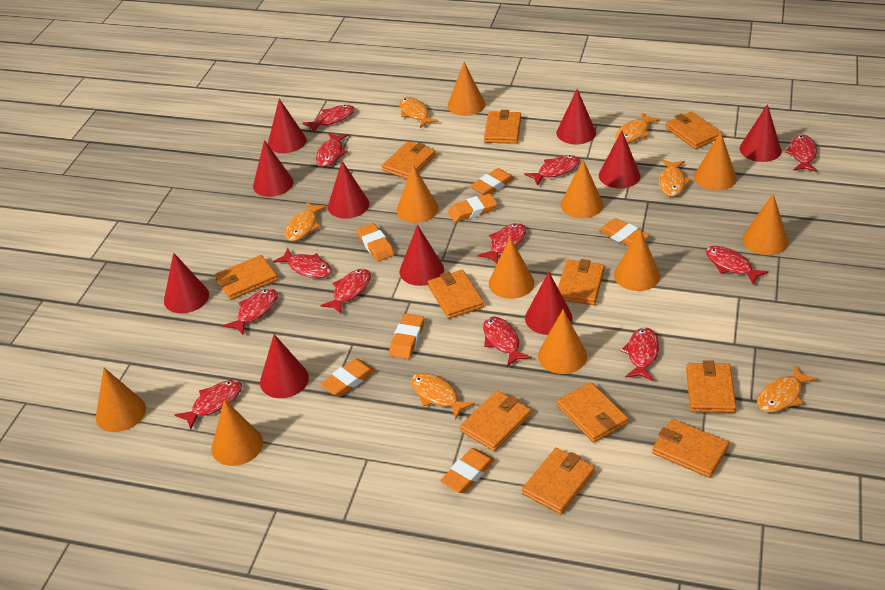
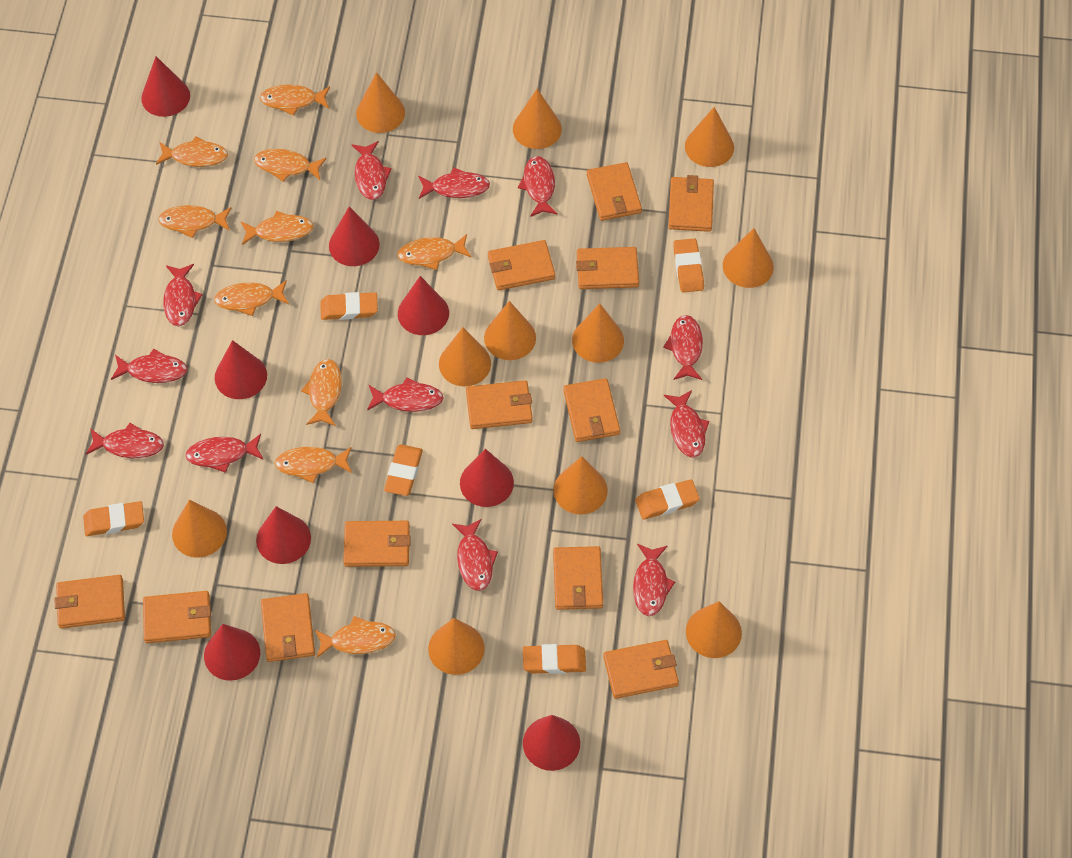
orange cone: 10 -> 11
orange eraser: 7 -> 6
orange fish: 6 -> 10
orange wallet: 11 -> 12
red cone: 10 -> 8

